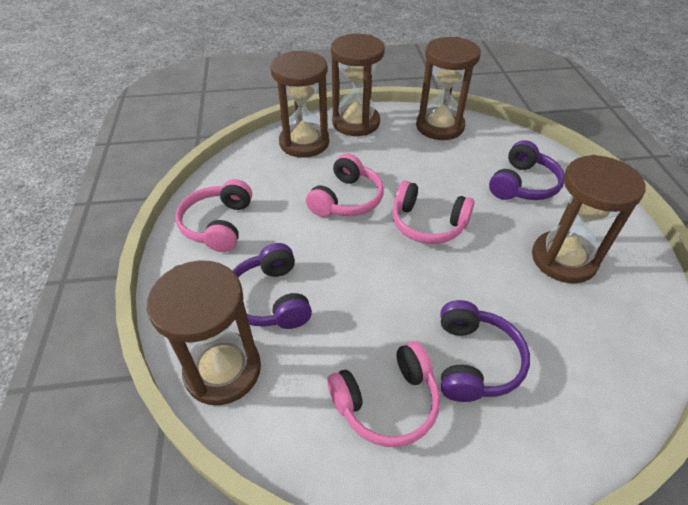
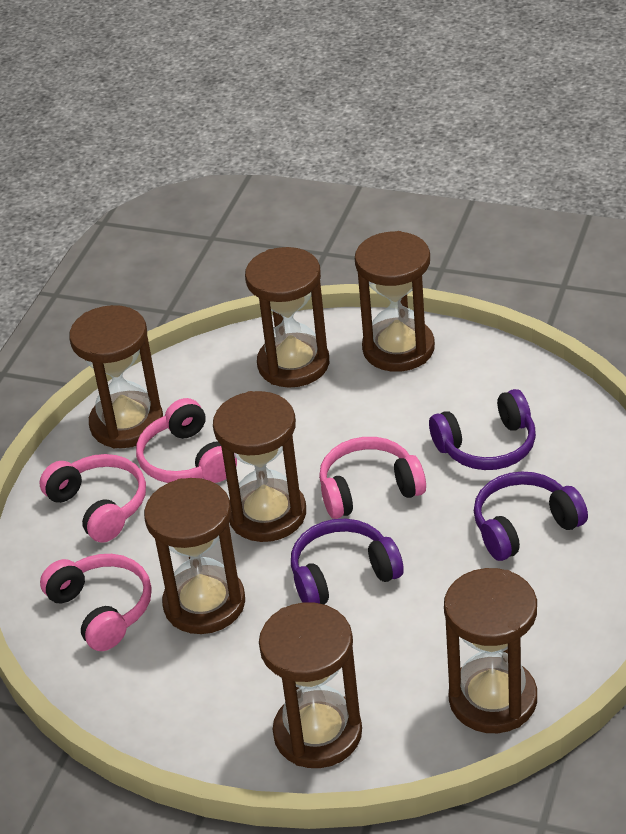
brown hourglass: 5 -> 7

